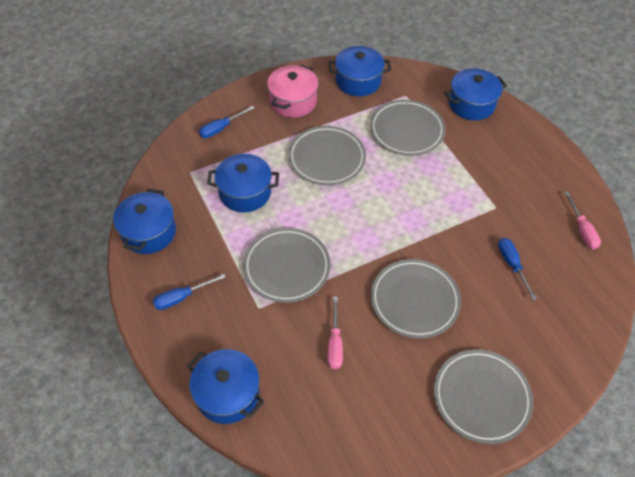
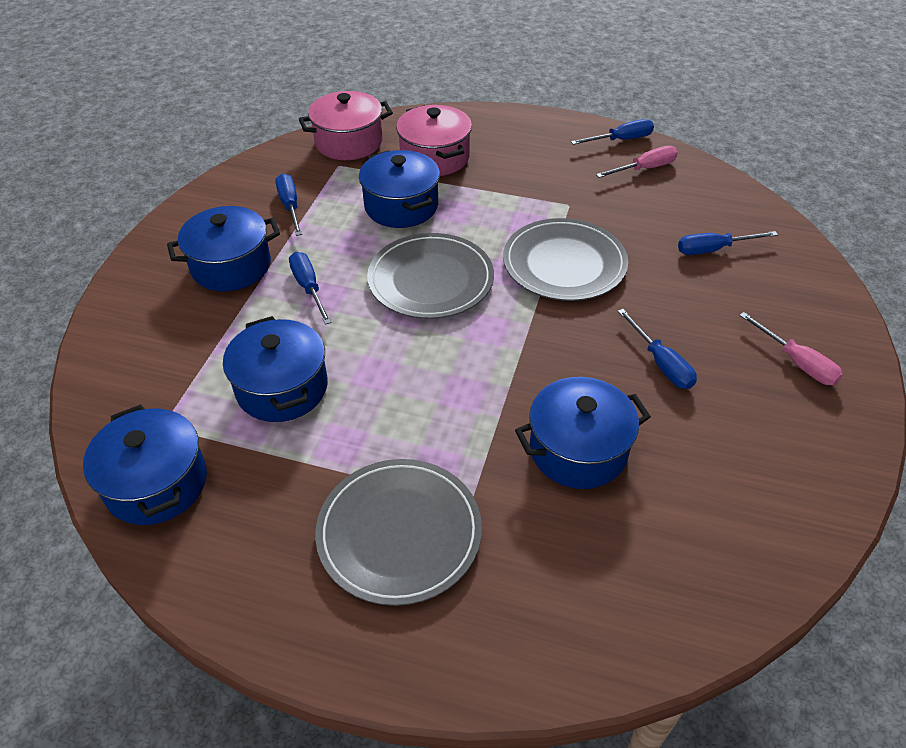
blue screwdriver: 3 -> 5
grey plate: 5 -> 3
pink pot: 1 -> 2

